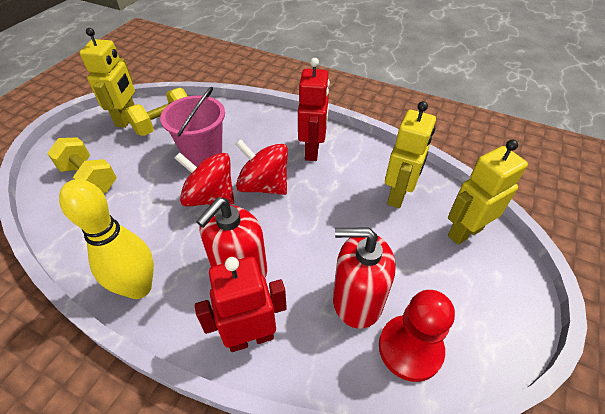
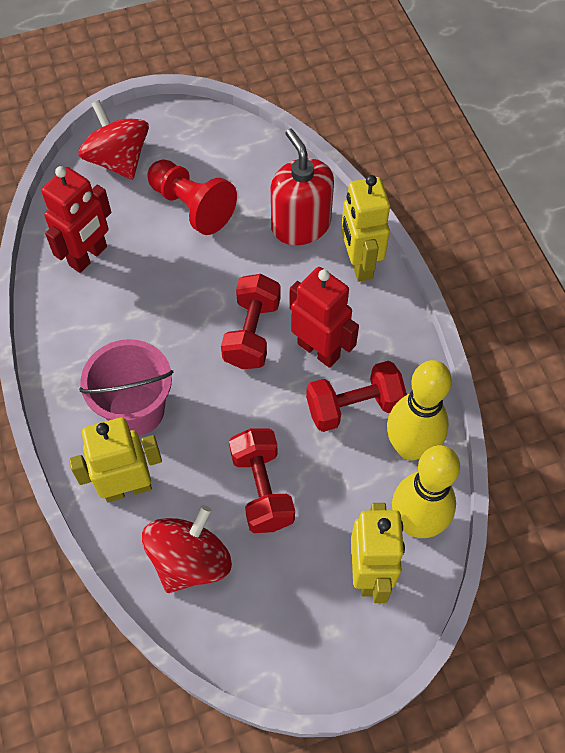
red dumbbell: 0 -> 3
red soap dispenser: 2 -> 1
yellow bowling pin: 1 -> 2
yellow dumbbell: 2 -> 0

